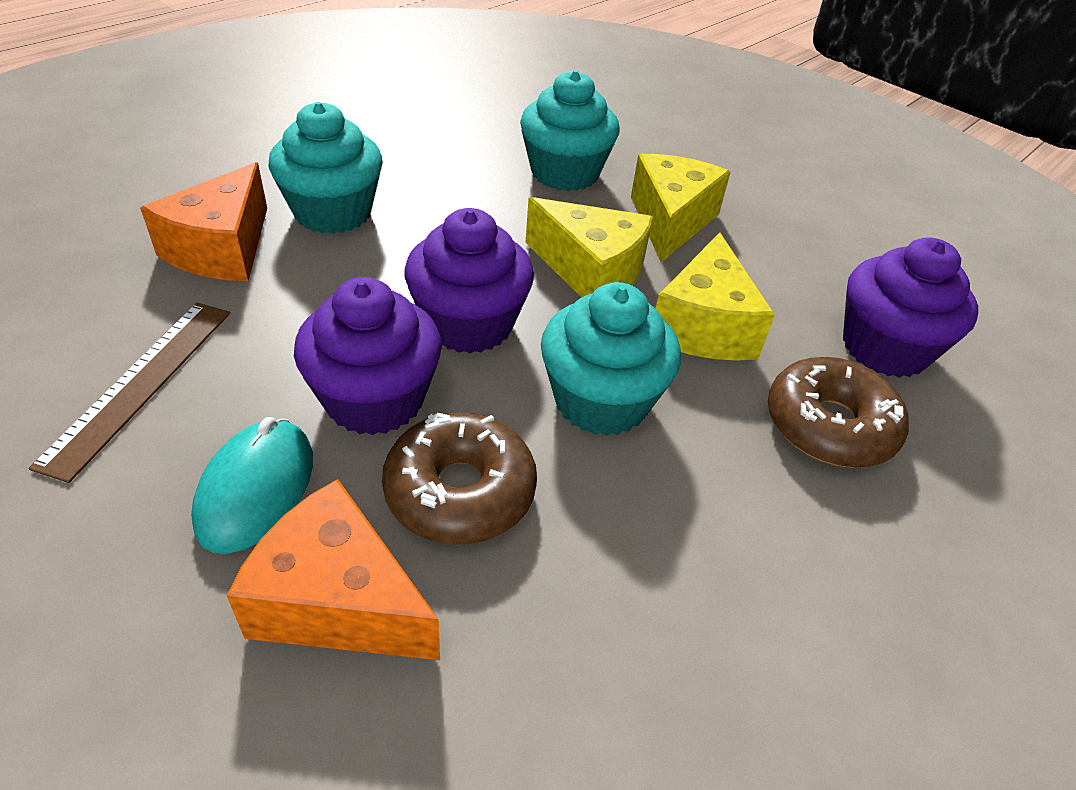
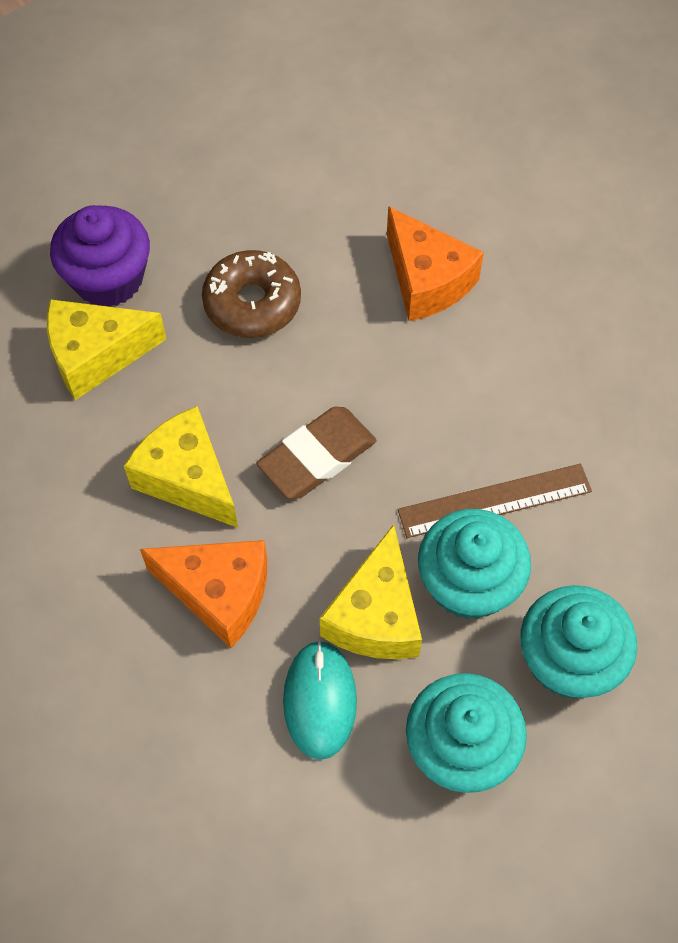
brown donut: 2 -> 1
brown eraser: 0 -> 1
purple cupcake: 3 -> 1

